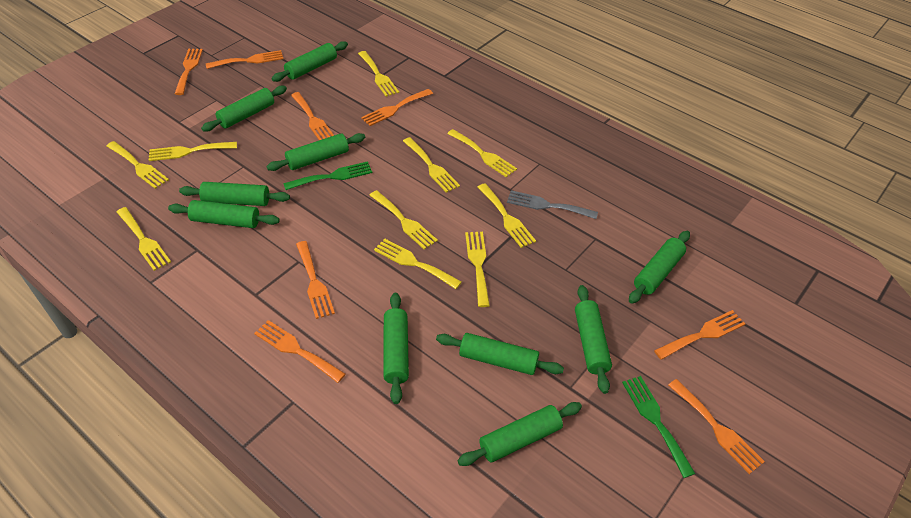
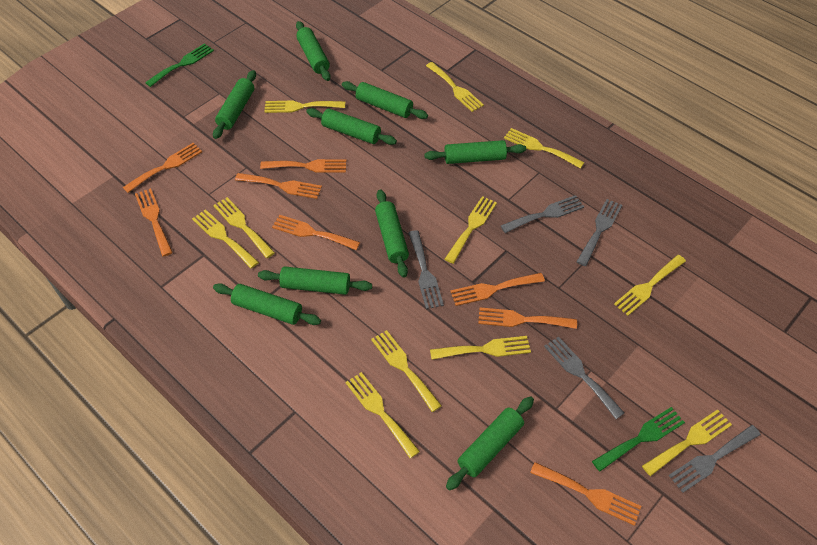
green rolling pin: 10 -> 9
grey fork: 1 -> 5
yellow fork: 10 -> 11

